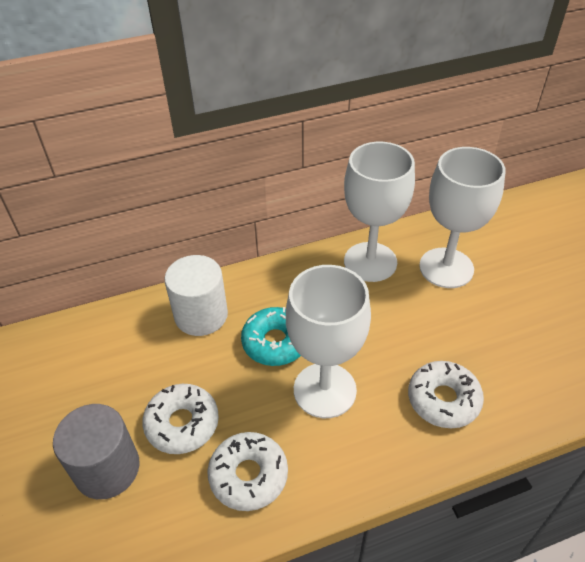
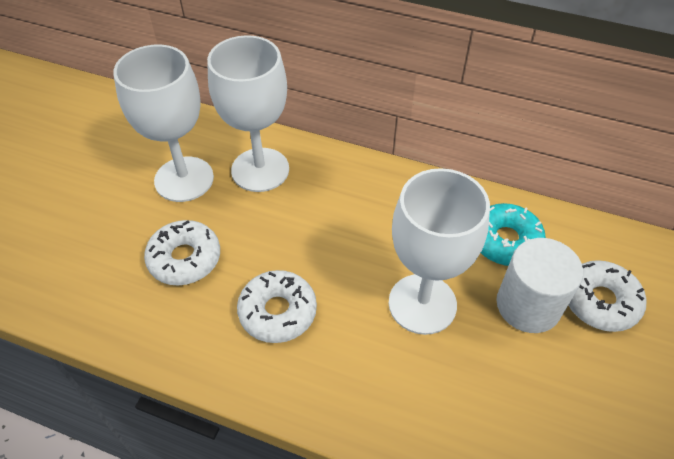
grey cylinder: 1 -> 0

